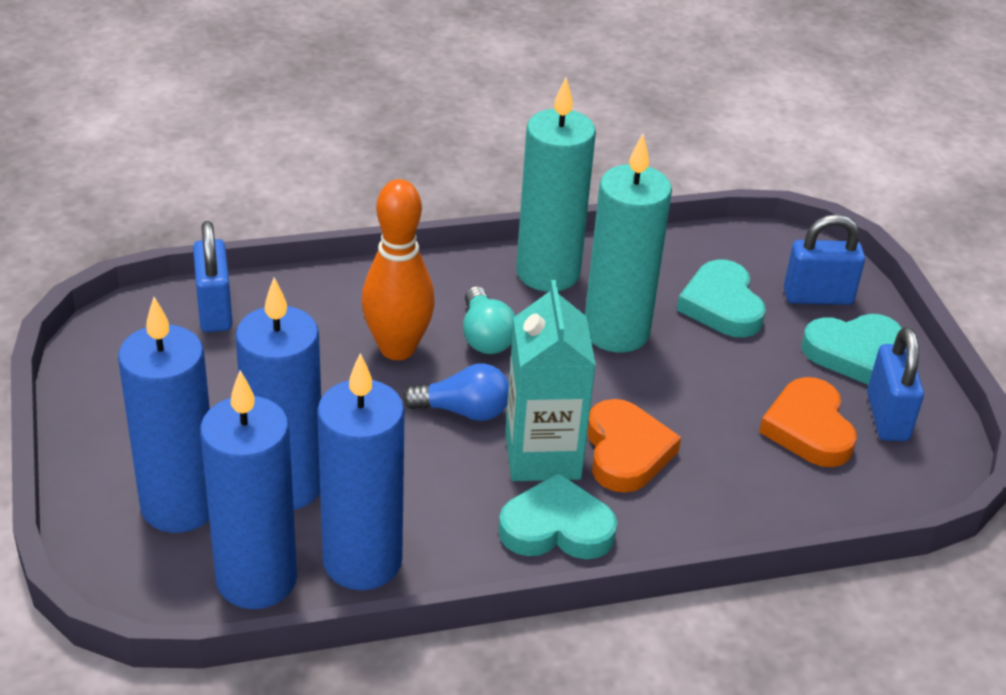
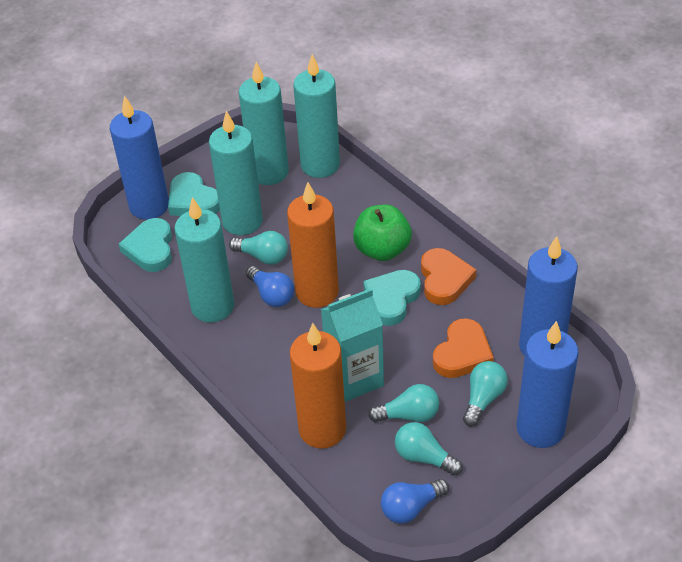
blue candle: 4 -> 3
blue light bulb: 1 -> 2
blue padlock: 3 -> 0
green apple: 0 -> 1
orange bowling pin: 1 -> 0
orange candle: 0 -> 2
turquoise candle: 2 -> 4
turquoise light bulb: 1 -> 4

